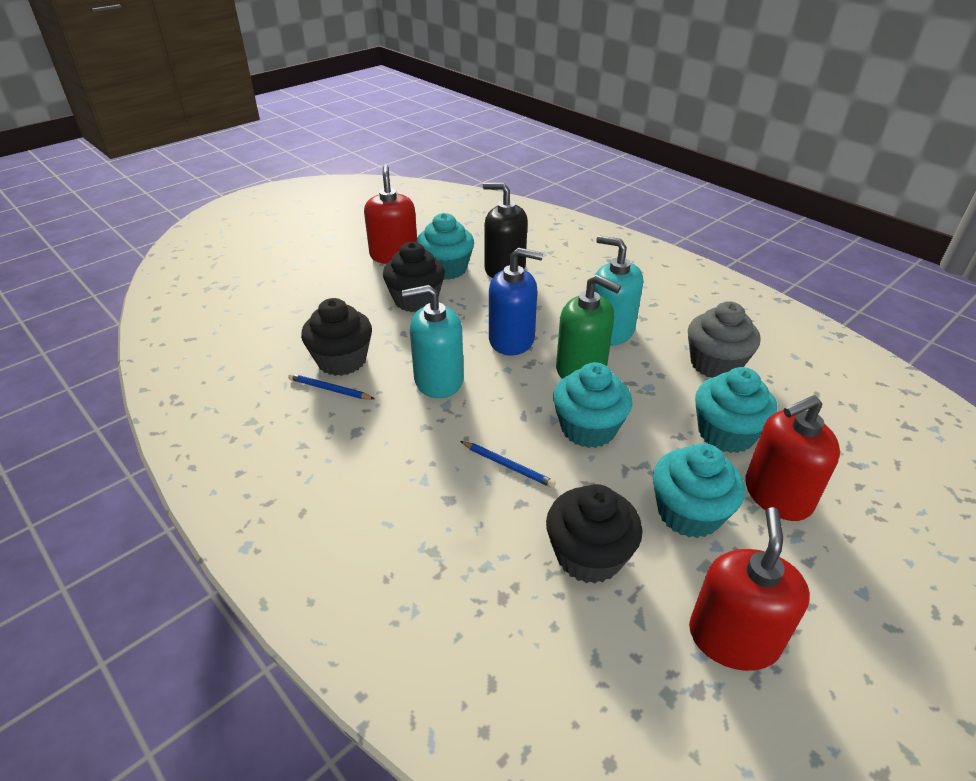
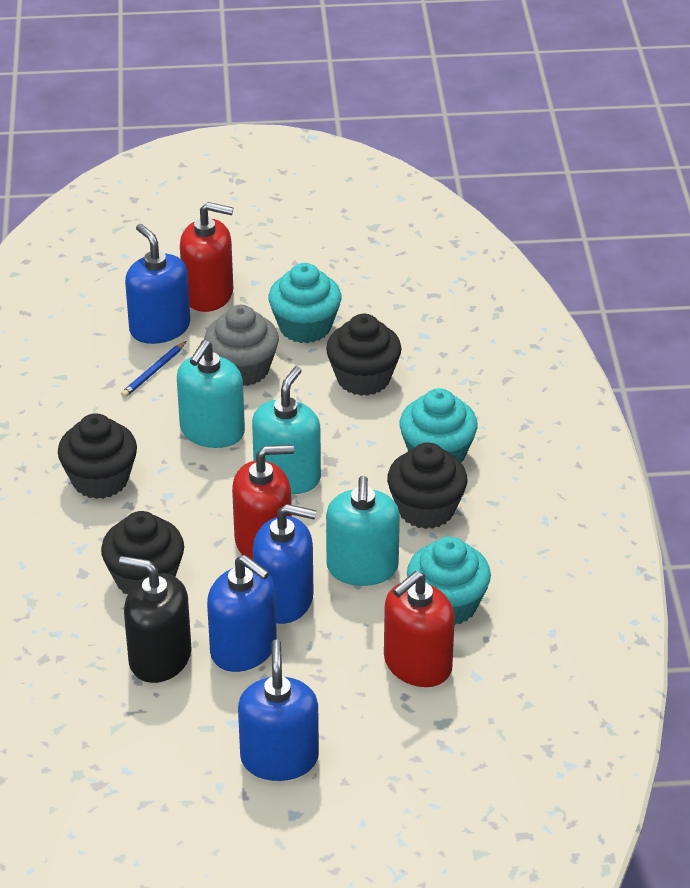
black cupcake: 3 -> 4
blue pencil: 2 -> 1
blue soap dispenser: 1 -> 4
green soap dispenser: 1 -> 0
turquoise cupcake: 4 -> 3
turquoise soap dispenser: 2 -> 3

